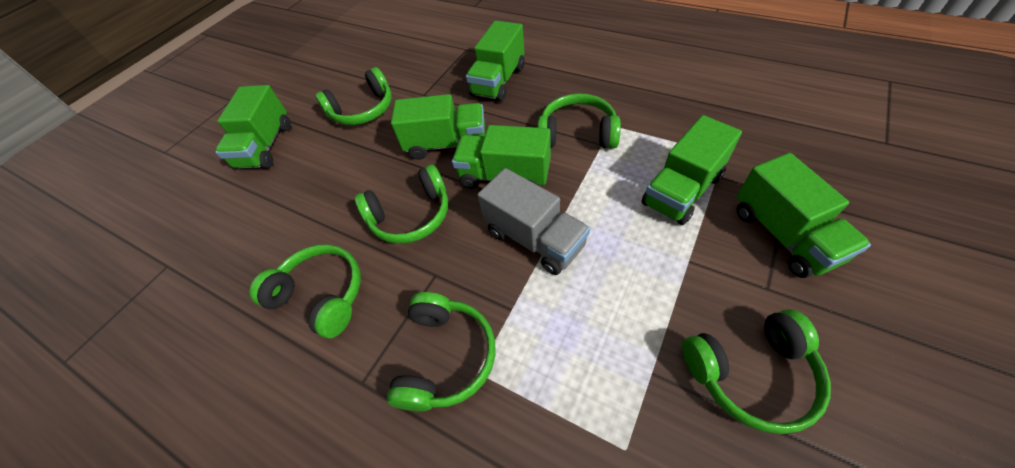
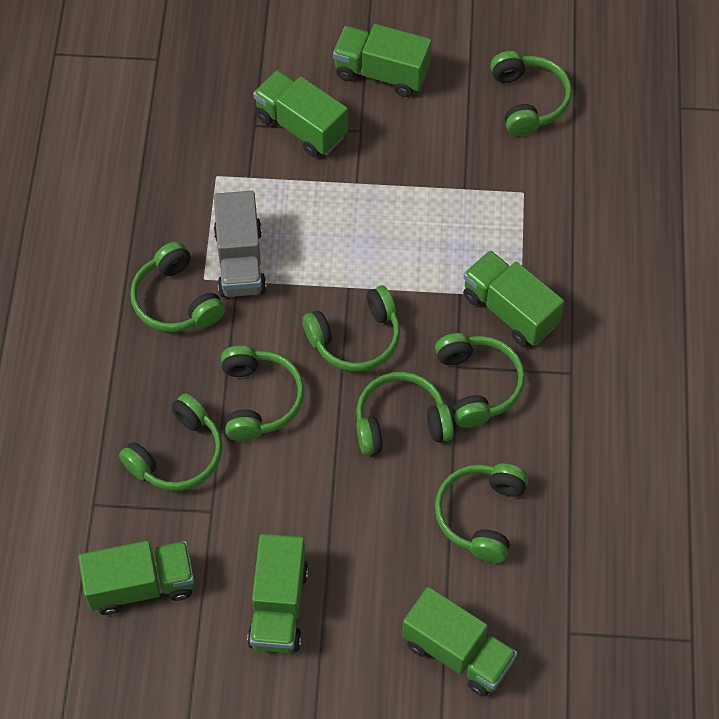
green headphones: 6 -> 8

